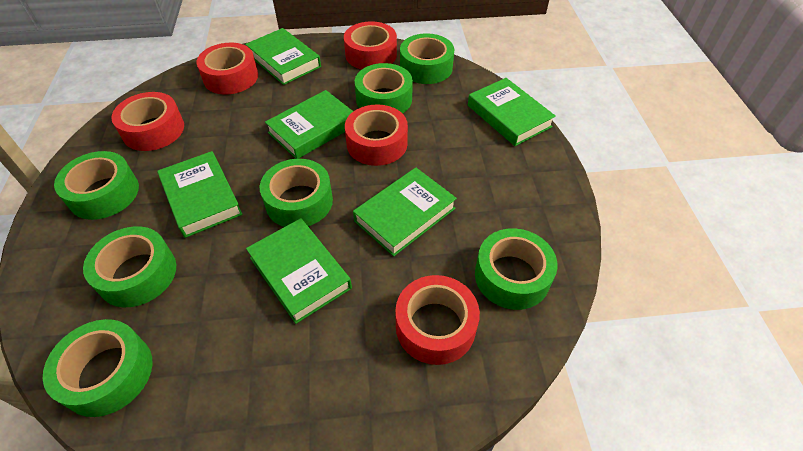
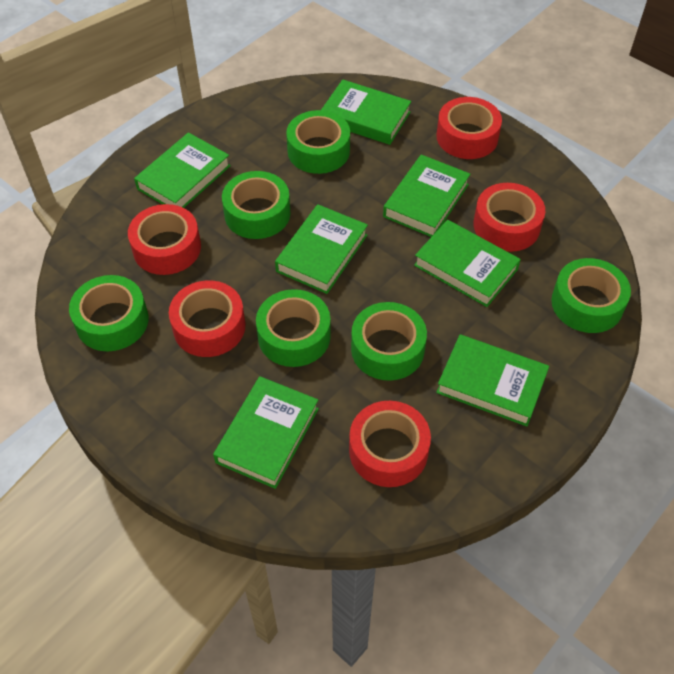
green book: 6 -> 7
green tape: 7 -> 6

